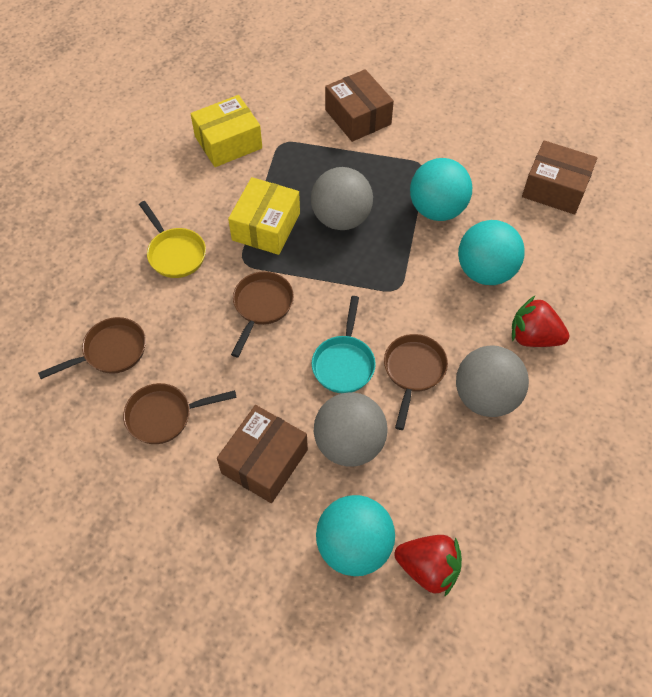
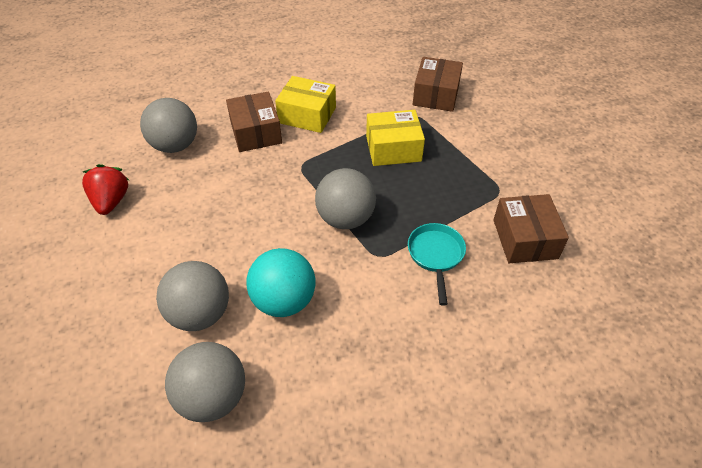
brown pan: 4 -> 0
grey ball: 3 -> 4
red strawberry: 2 -> 1
turquoise ball: 3 -> 1
yellow pan: 1 -> 0

